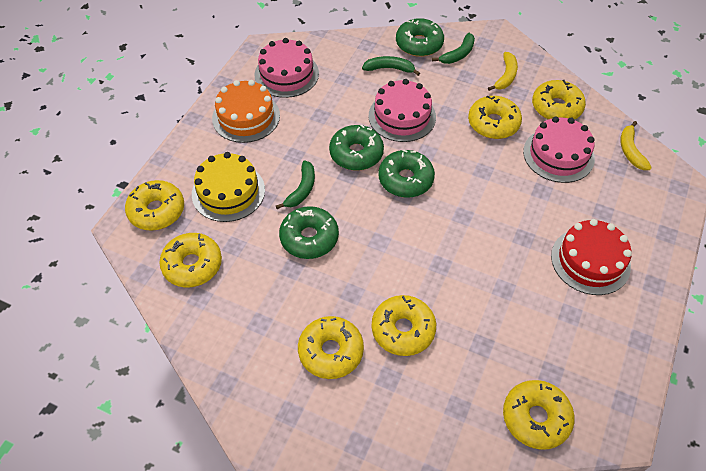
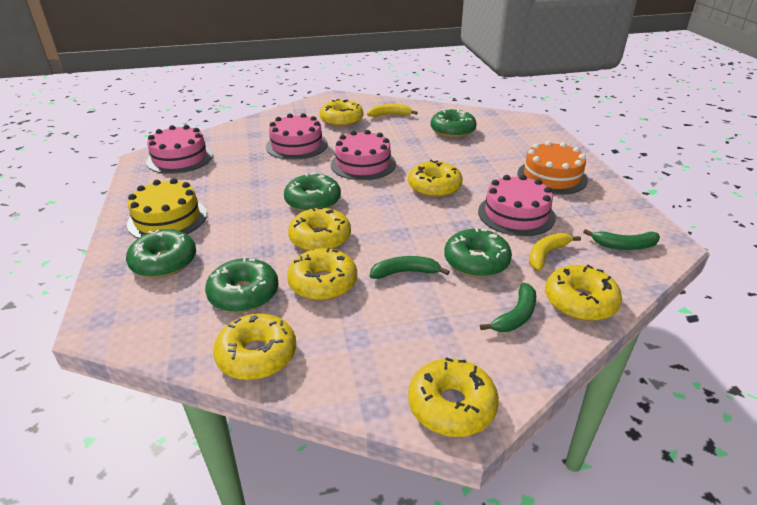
green donut: 4 -> 5
pink cake: 3 -> 4
red cake: 1 -> 0

